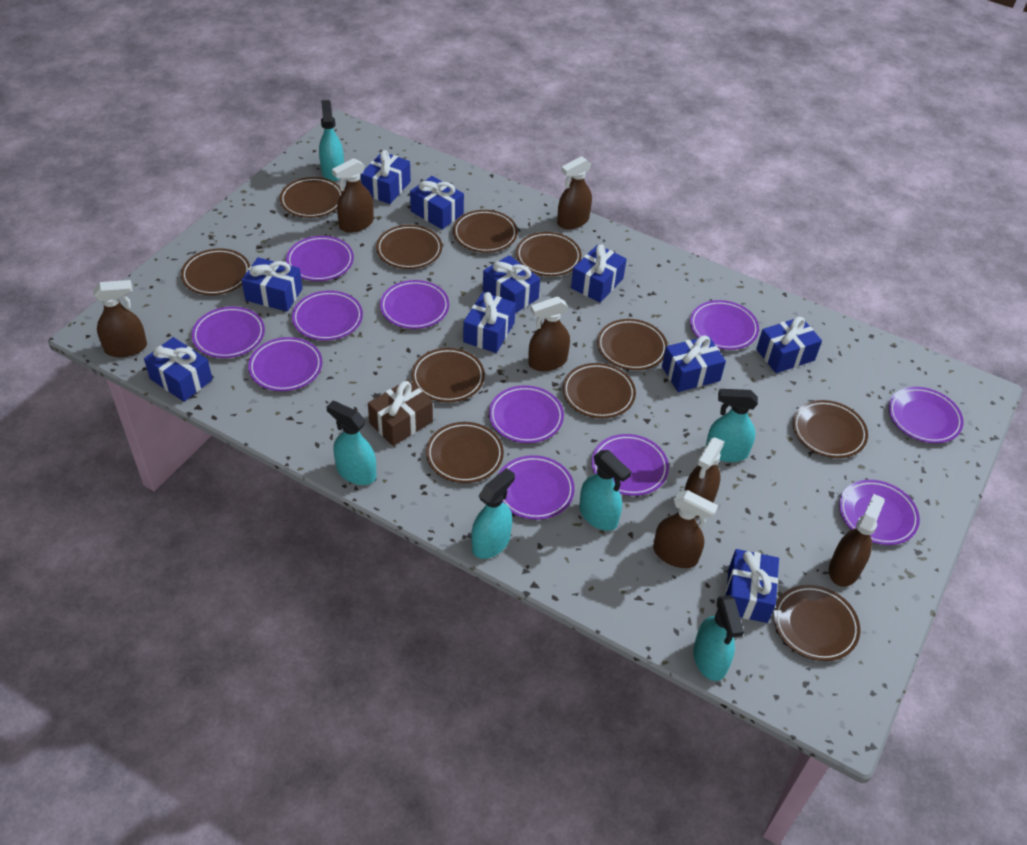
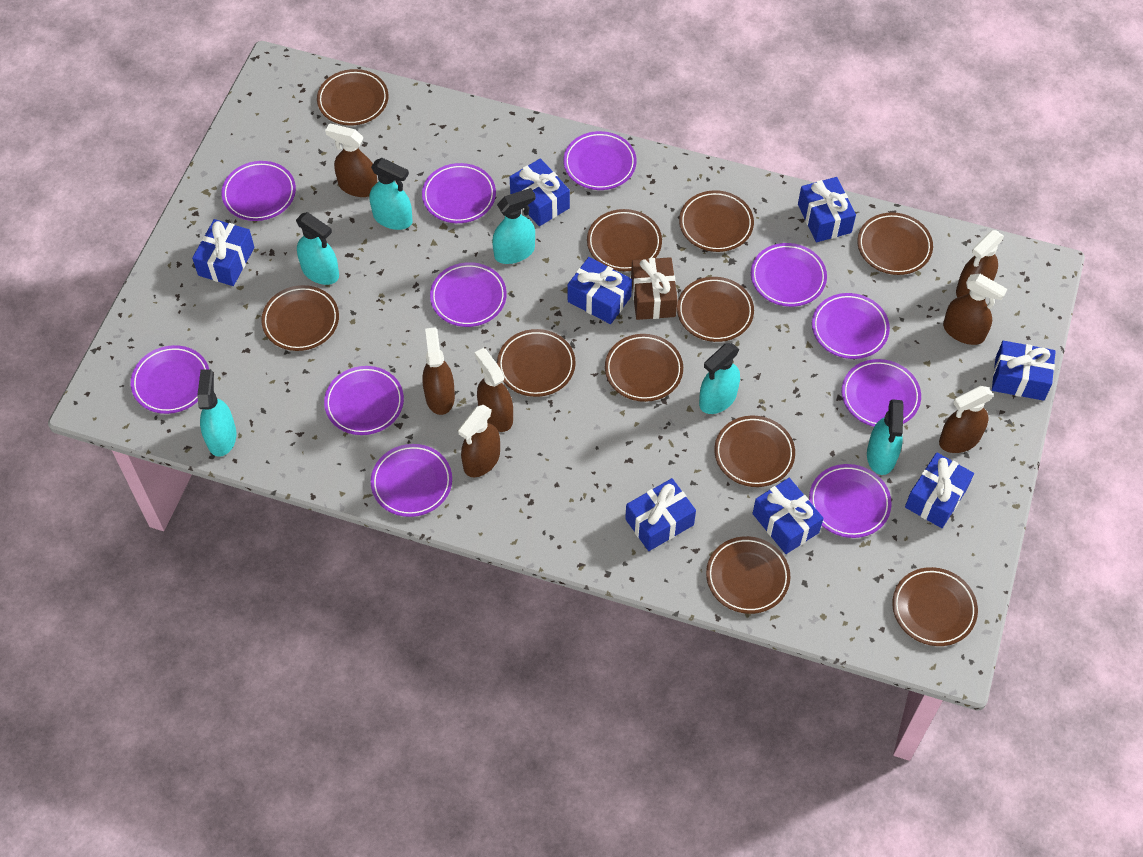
blue gift: 10 -> 8

